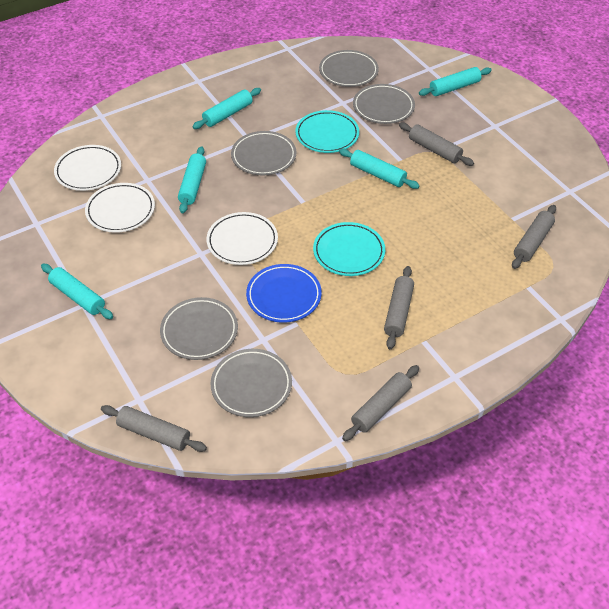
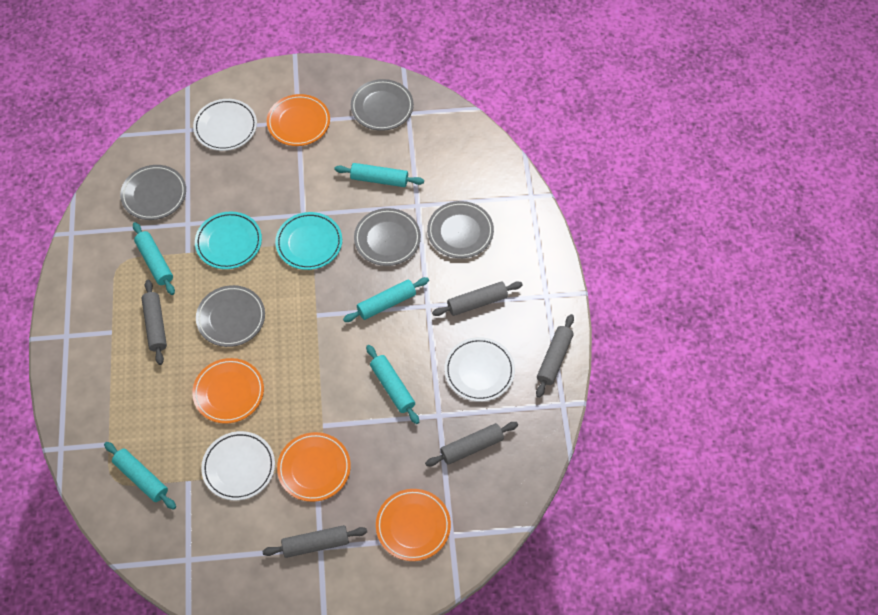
blue plate: 1 -> 0
orange plate: 0 -> 4

